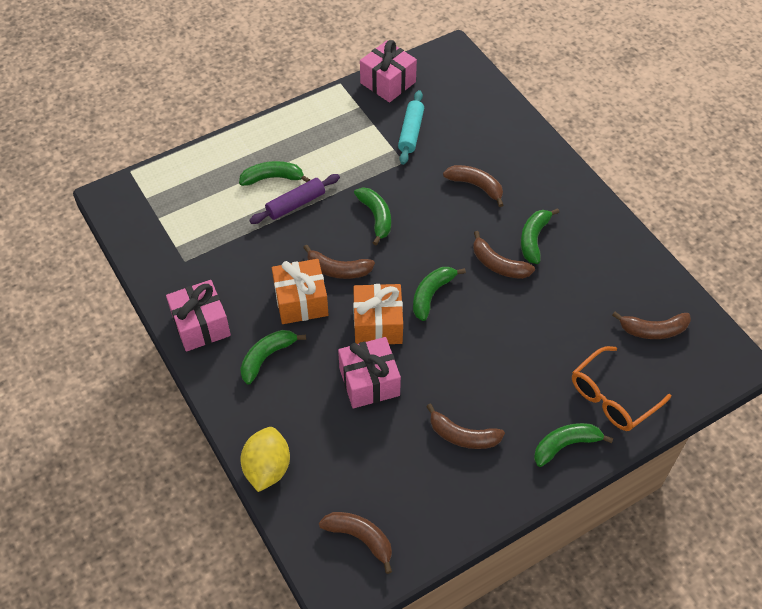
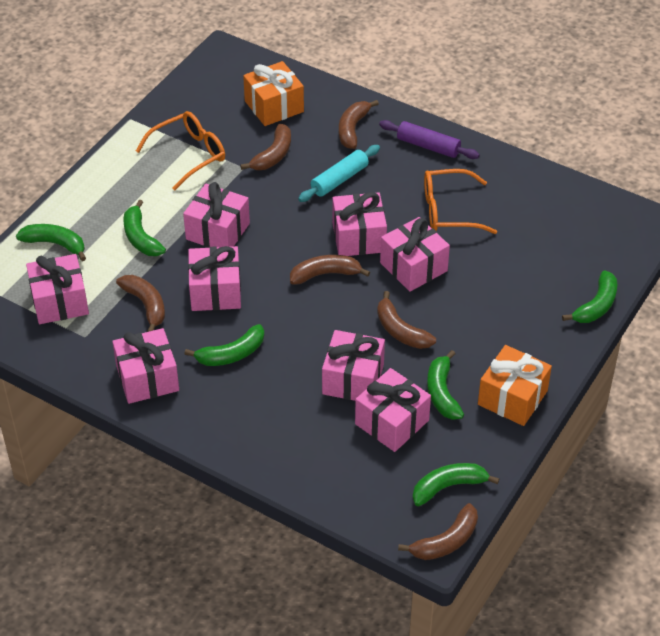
orange glasses: 1 -> 2
pink gift: 3 -> 8
yellow lemon: 1 -> 0

